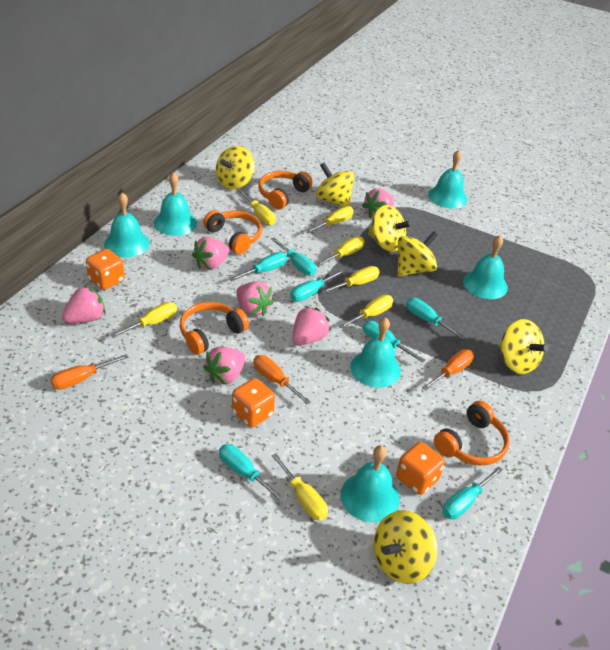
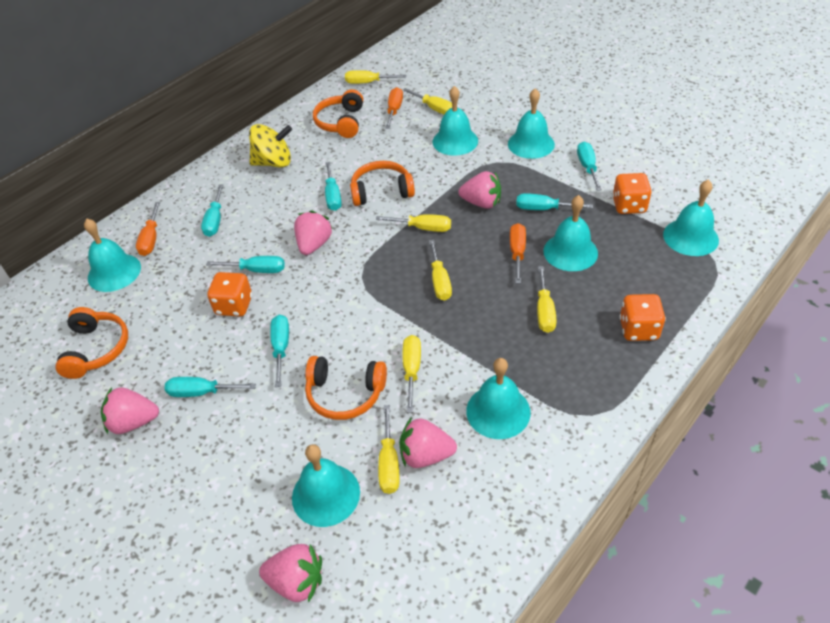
pink strawberry: 6 -> 5
turquoise bell: 6 -> 7
yellow spinning top: 6 -> 1

